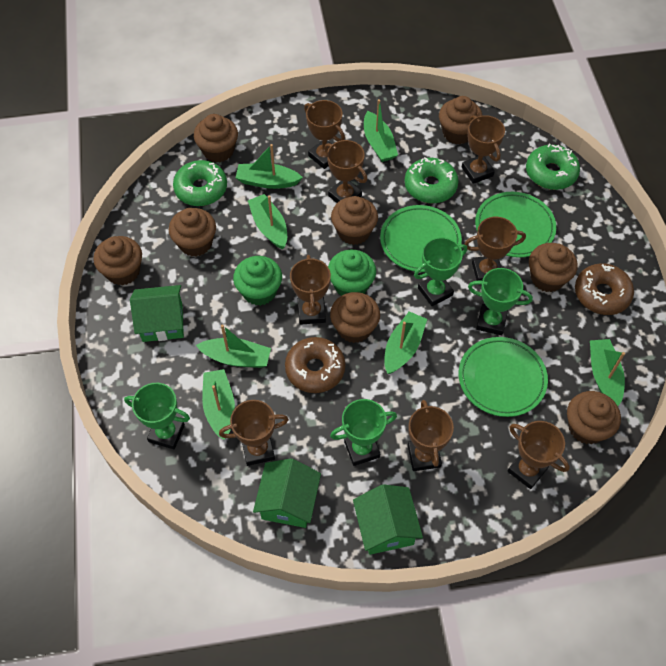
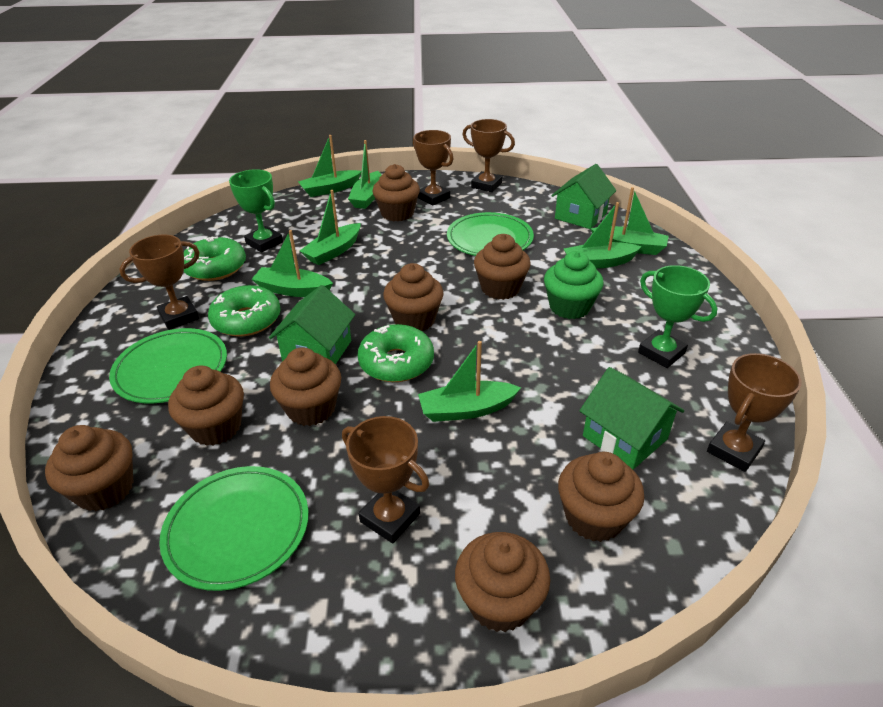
brown donut: 2 -> 0
brown trophy: 8 -> 5
green cupcake: 2 -> 1
green trophy: 4 -> 2

